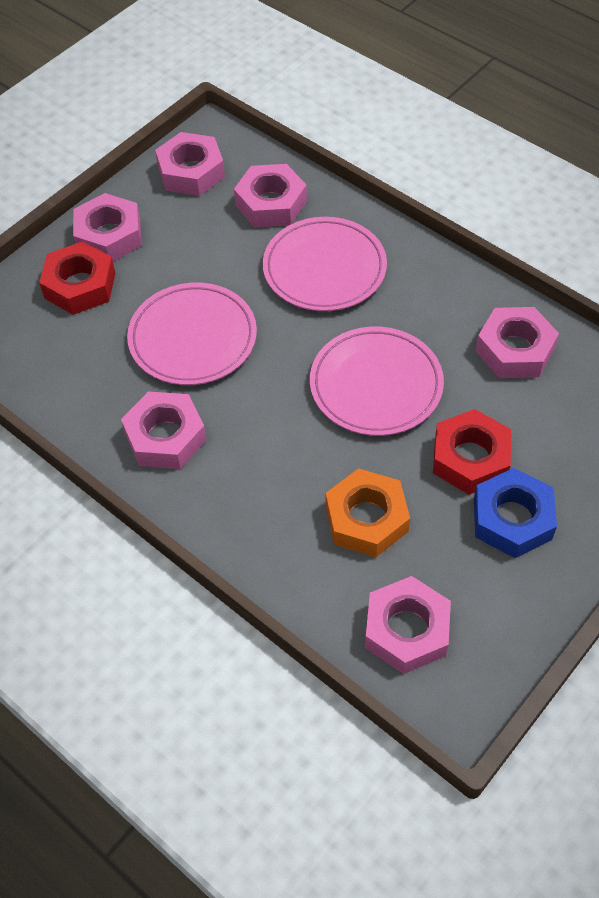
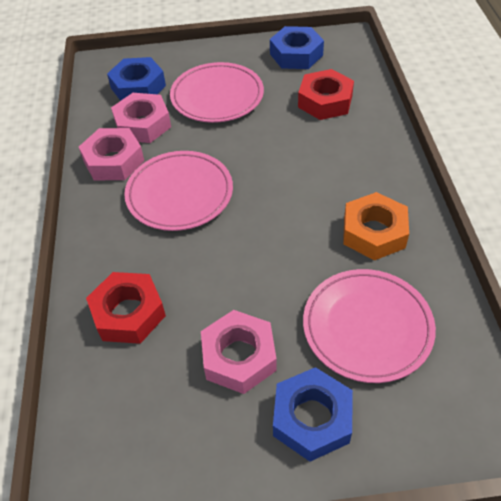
blue nut: 1 -> 3
pink nut: 6 -> 3

